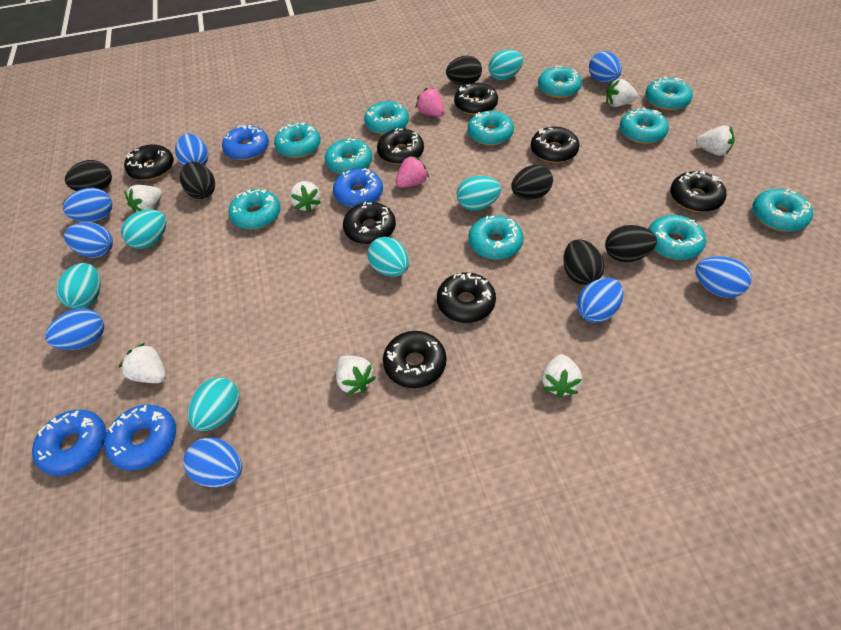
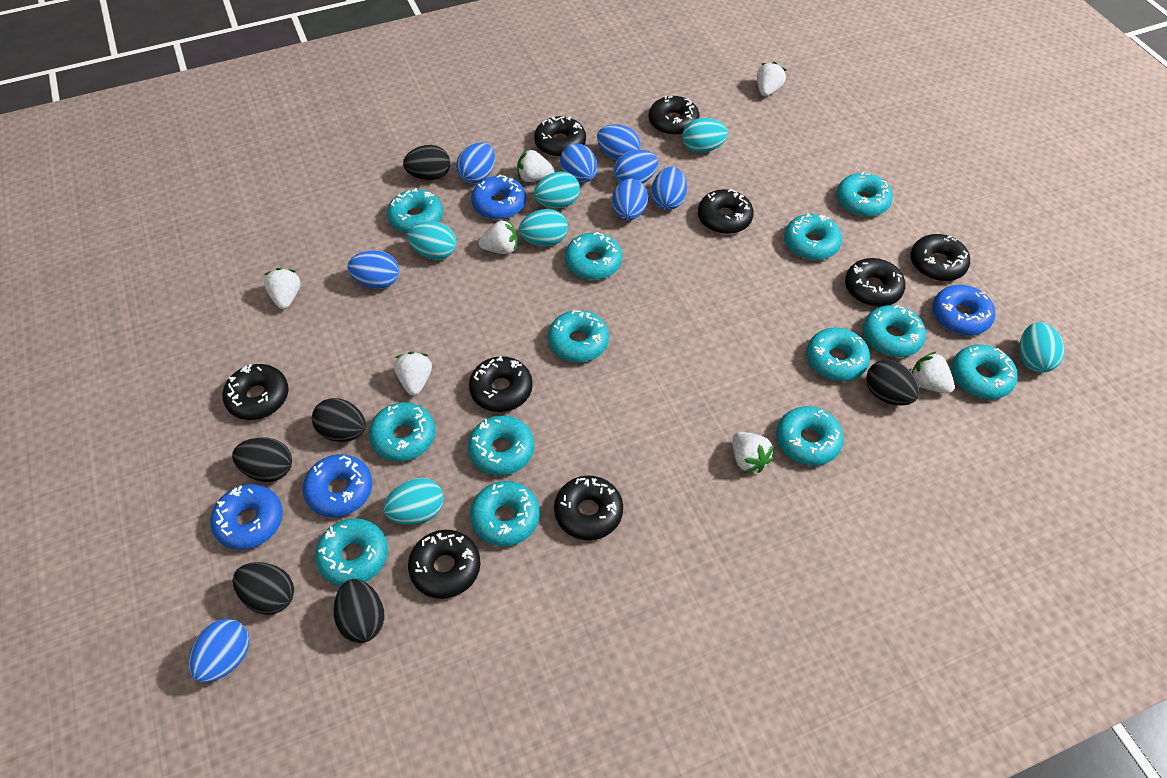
black donut: 8 -> 9
pink strawberry: 2 -> 0
turquoise donut: 11 -> 13

